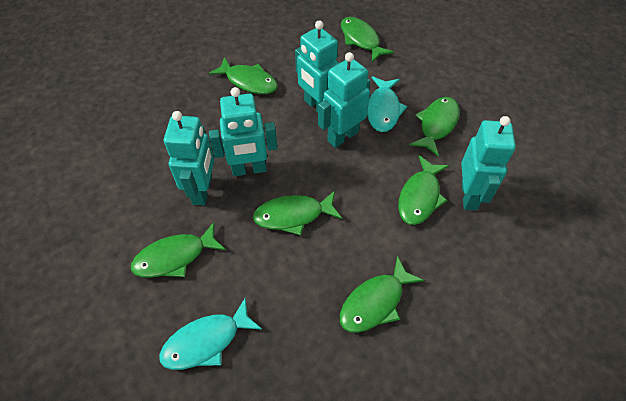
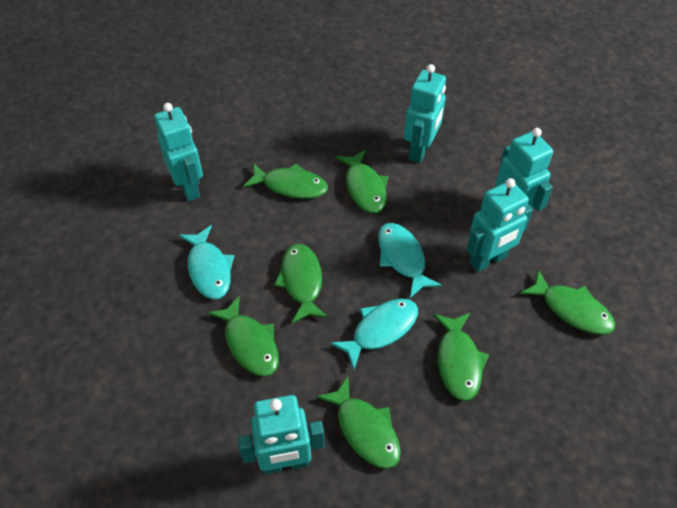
turquoise fish: 2 -> 3

